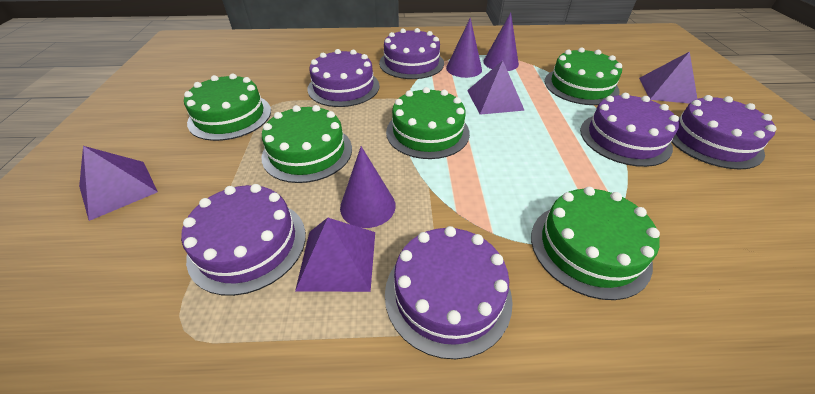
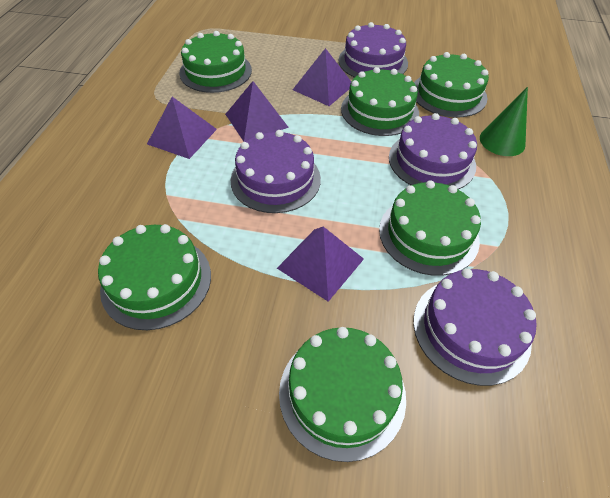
green cake: 5 -> 6
green cone: 0 -> 1
purple cake: 6 -> 4
purple cone: 3 -> 0

